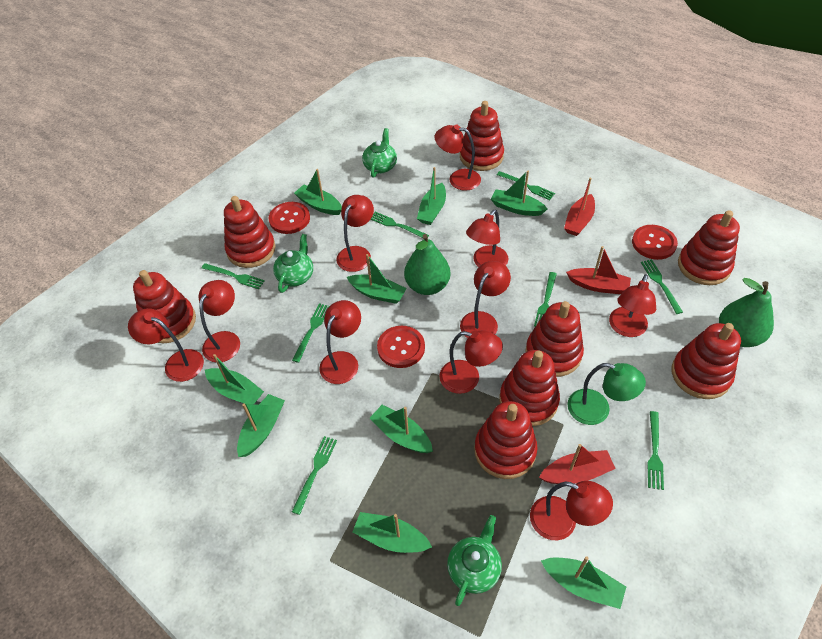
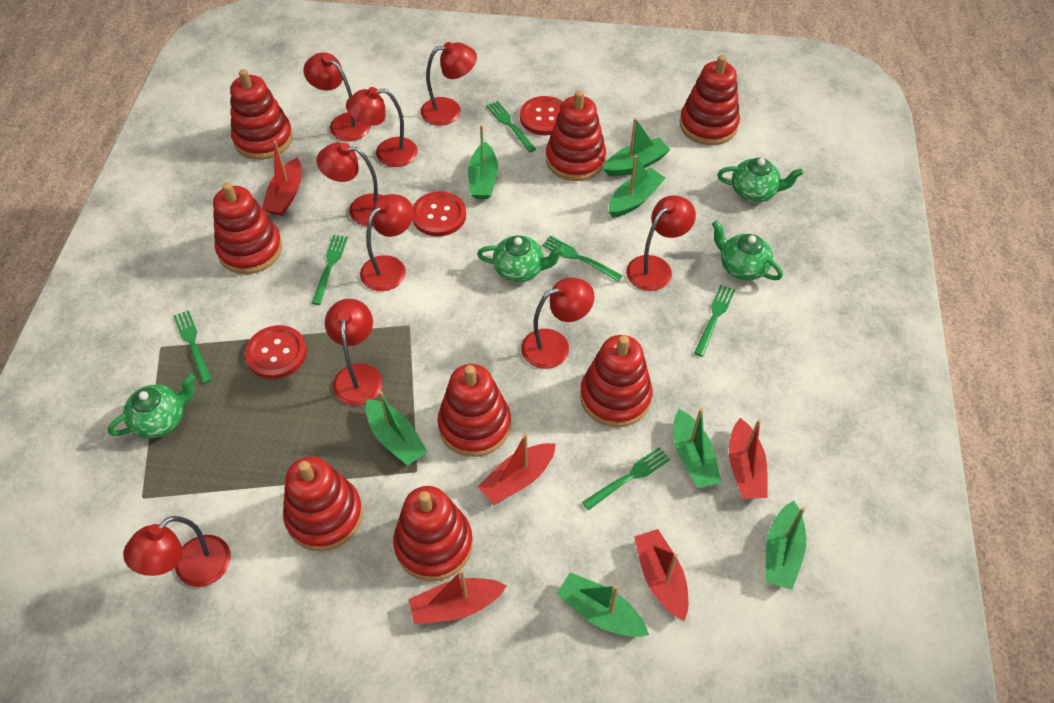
green boat: 9 -> 7
green fork: 8 -> 6
green lamp: 1 -> 0
green pear: 2 -> 0
green teapot: 3 -> 4
red boat: 3 -> 5
red lamp: 10 -> 9

